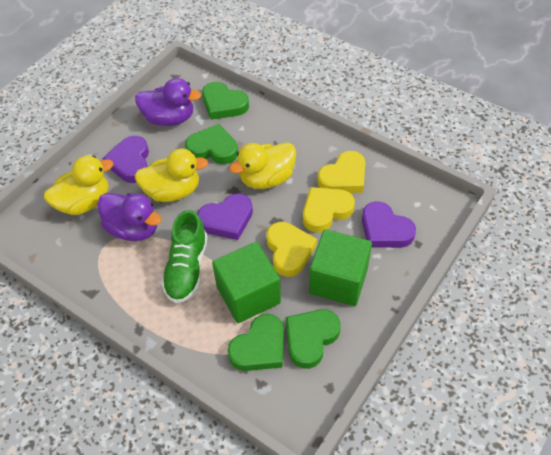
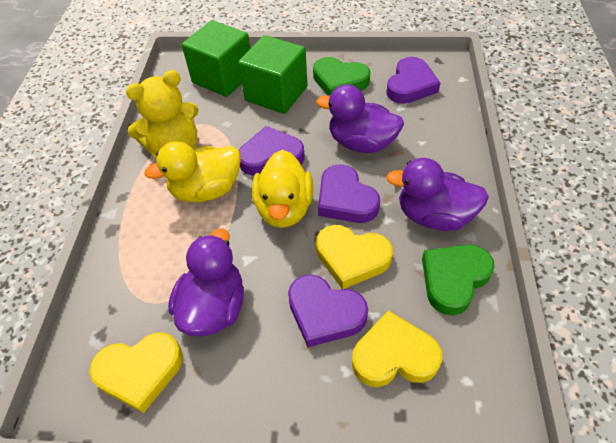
green heart: 4 -> 2
green shoe: 1 -> 0
purple duck: 2 -> 3
purple heart: 3 -> 4
yellow duck: 3 -> 2
yellow teddy bear: 0 -> 1

